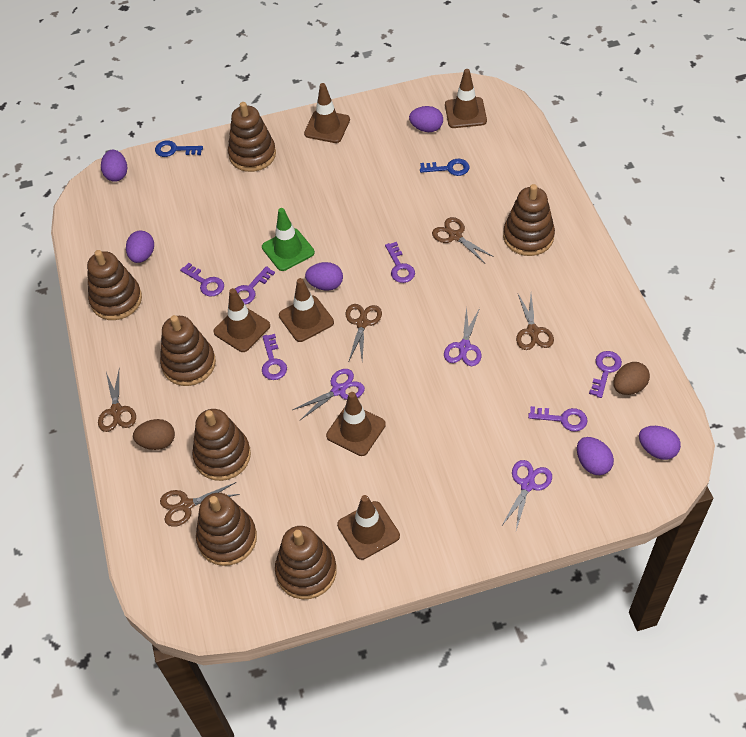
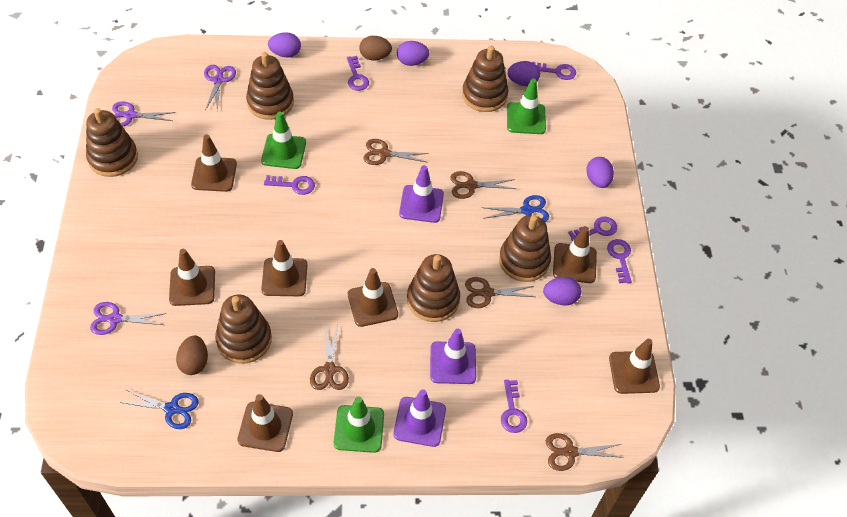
blue key: 2 -> 0
blue scissors: 0 -> 2
brown stacking toy: 7 -> 6
brown traffic cone: 6 -> 7
green traffic cone: 1 -> 3
purple egg: 6 -> 5
purple traffic cone: 0 -> 3

